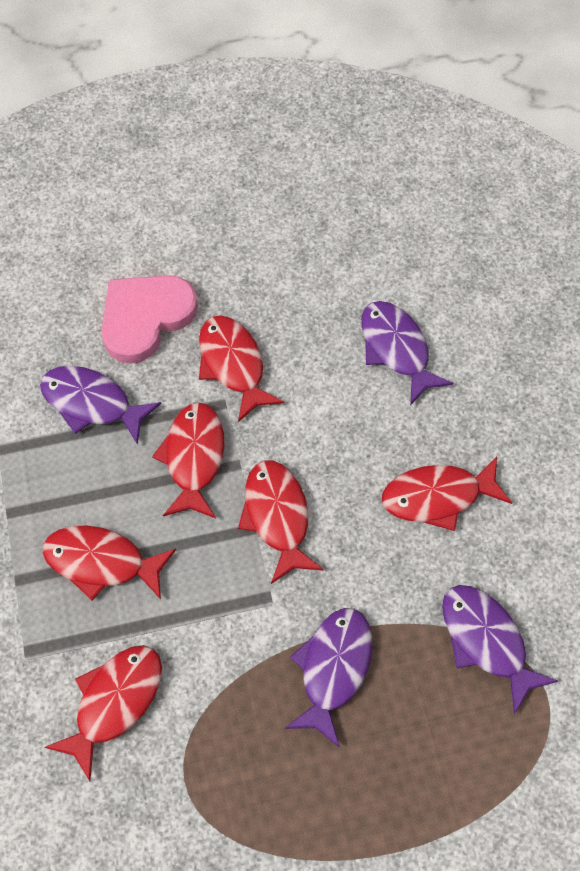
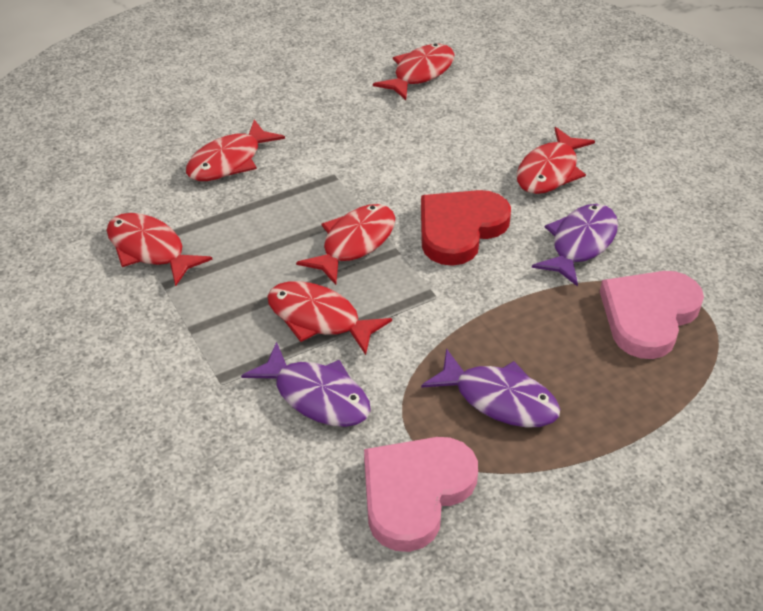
pink heart: 1 -> 2
purple fish: 4 -> 3
red heart: 0 -> 1

